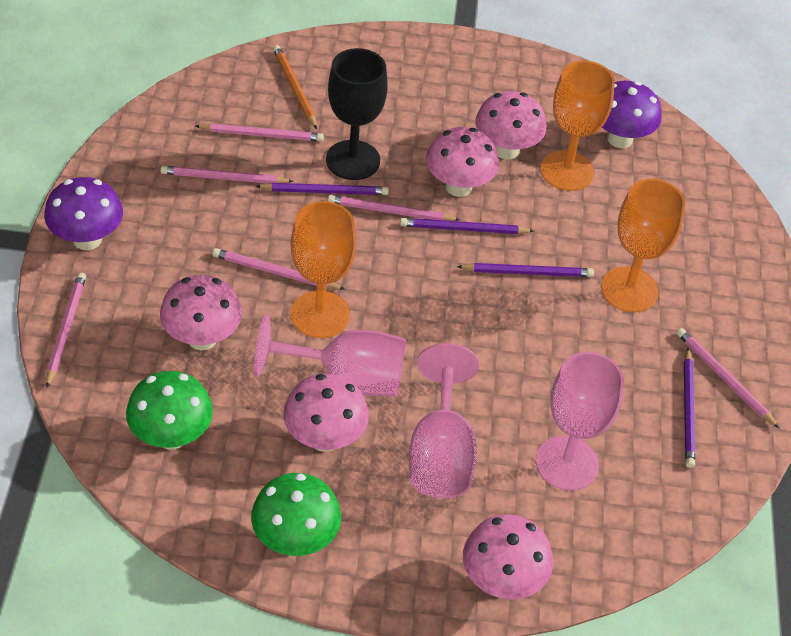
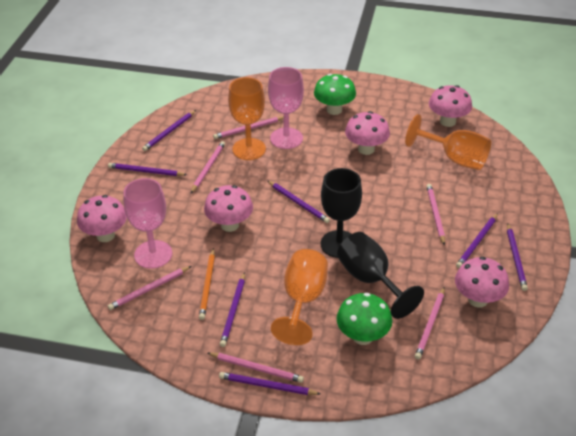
black goblet: 1 -> 2
pink goblet: 3 -> 2
purple mushroom: 2 -> 0
purple pencil: 4 -> 7

